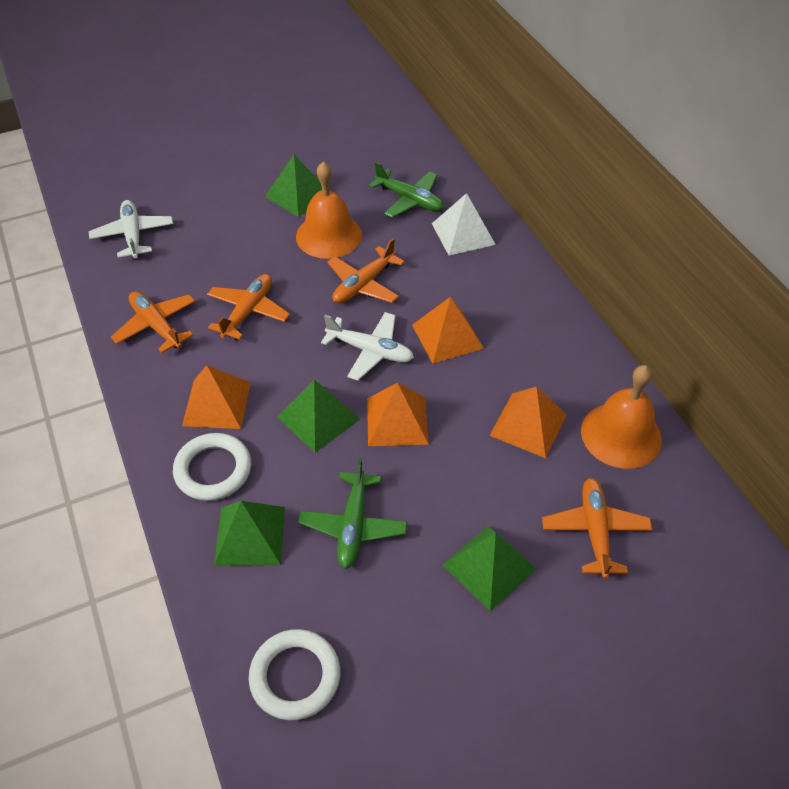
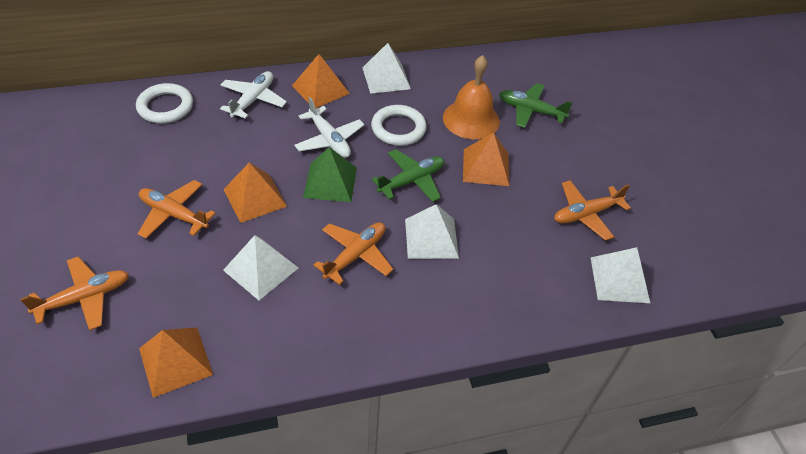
green pyramid: 4 -> 1
orange bell: 2 -> 1
white pyramid: 1 -> 4

